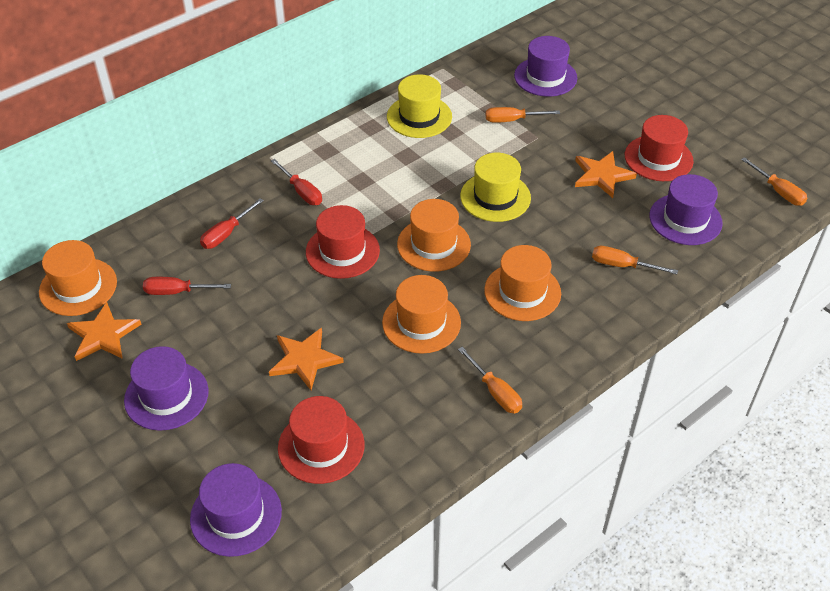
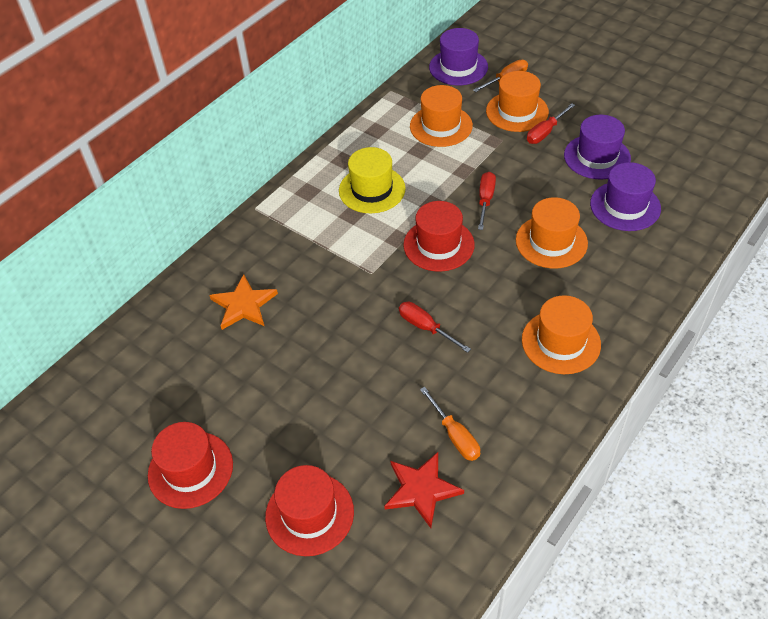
orange screwdriver: 4 -> 2
orange star: 3 -> 1
purple hat: 4 -> 3
red star: 0 -> 1
yellow hat: 2 -> 1

